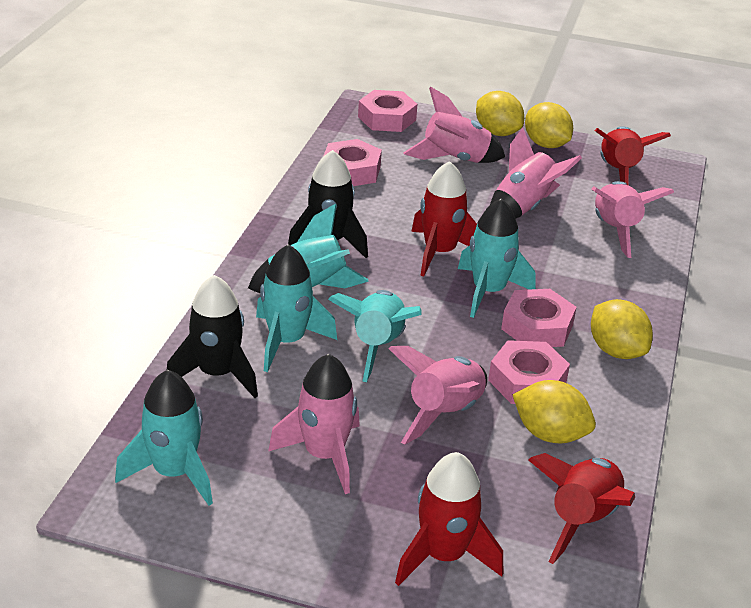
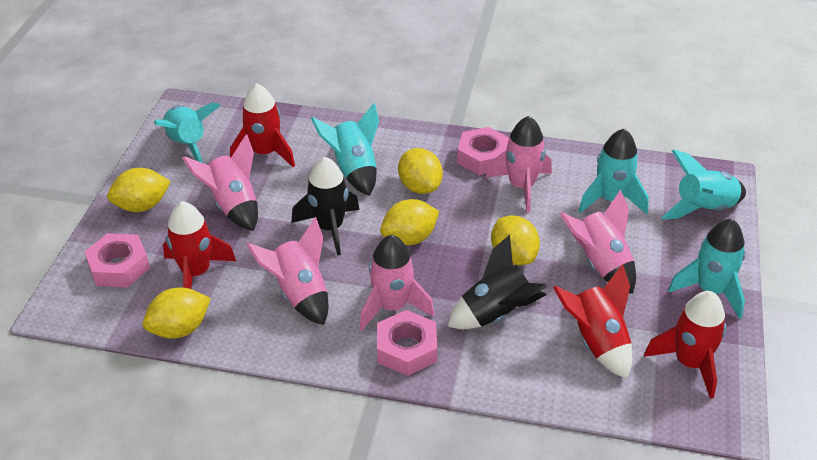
pink nut: 4 -> 3
yellow lemon: 4 -> 5

